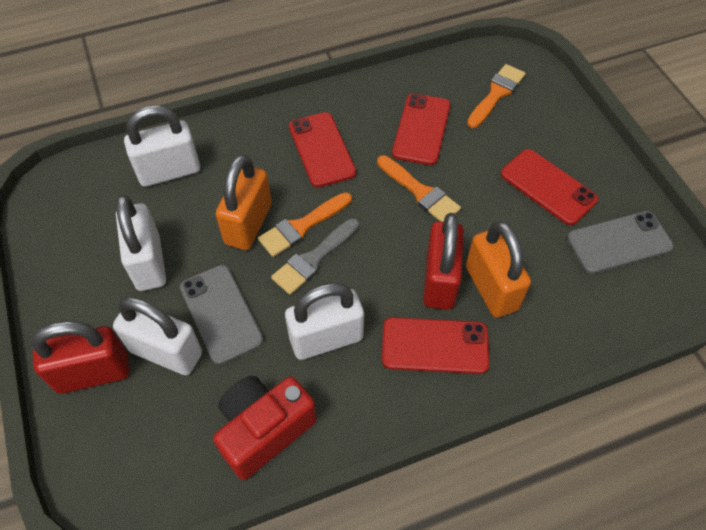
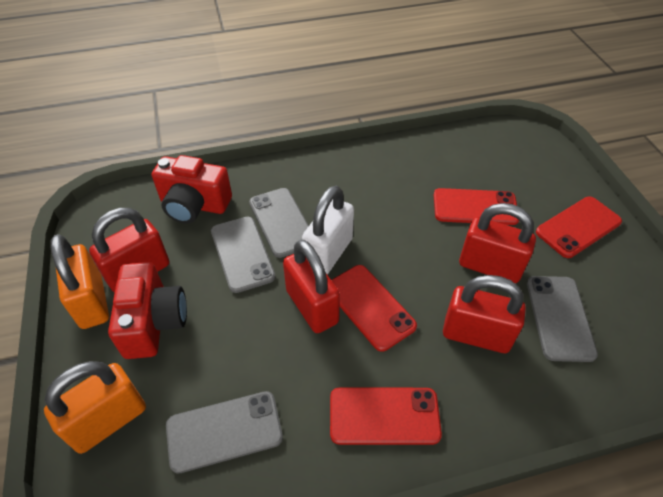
grey brush: 1 -> 0
grey phone: 2 -> 4
orange brush: 3 -> 0
red camera: 1 -> 2
red padlock: 2 -> 4
white padlock: 4 -> 1

